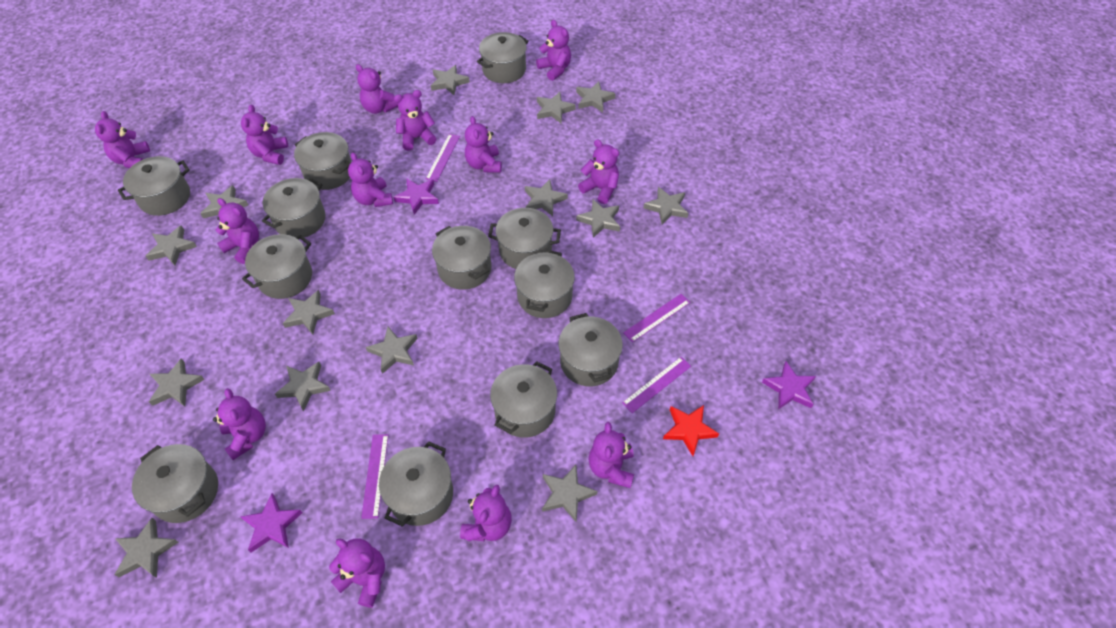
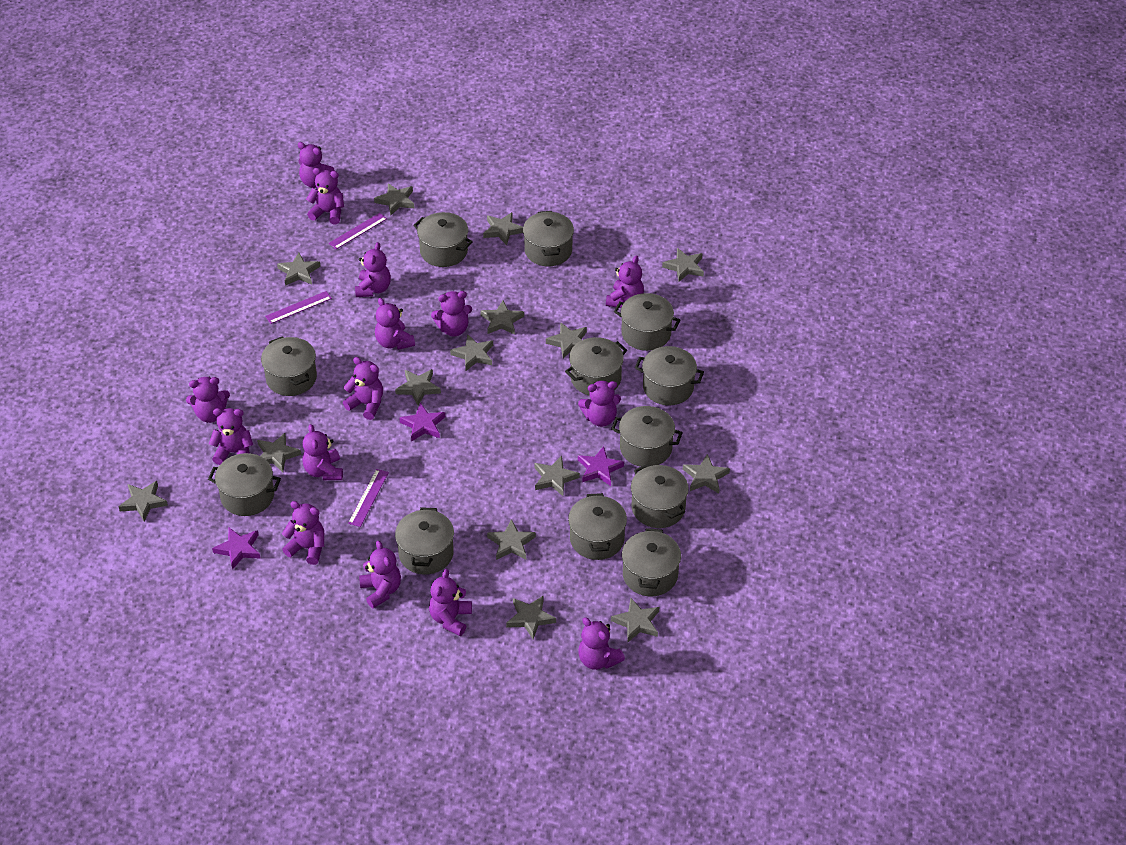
grey star: 14 -> 15
purple ruler: 4 -> 3
purple teddy bear: 13 -> 15
red star: 1 -> 0

